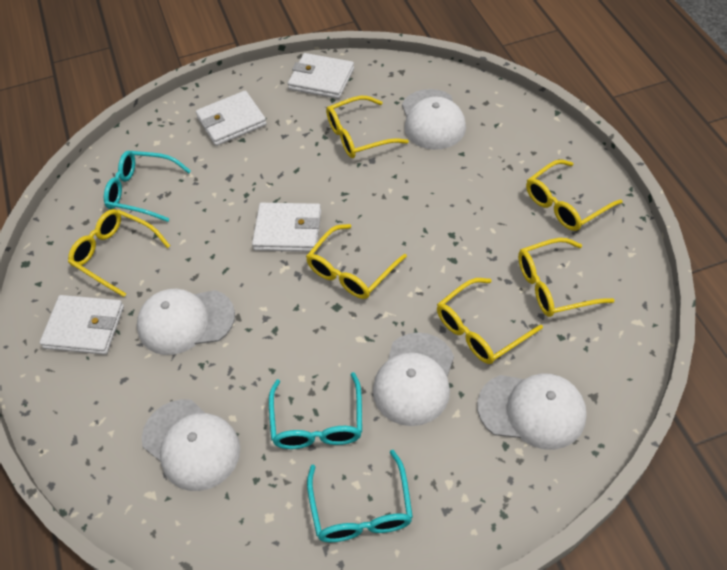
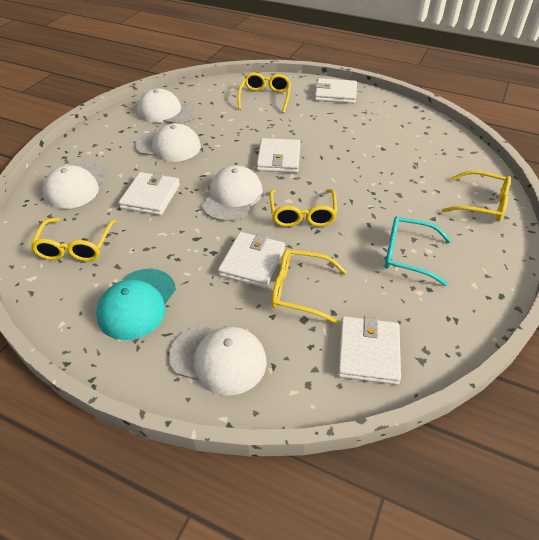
turquoise cap: 0 -> 1
turquoise glasses: 3 -> 1
white wallet: 4 -> 5
yellow glasses: 6 -> 5

